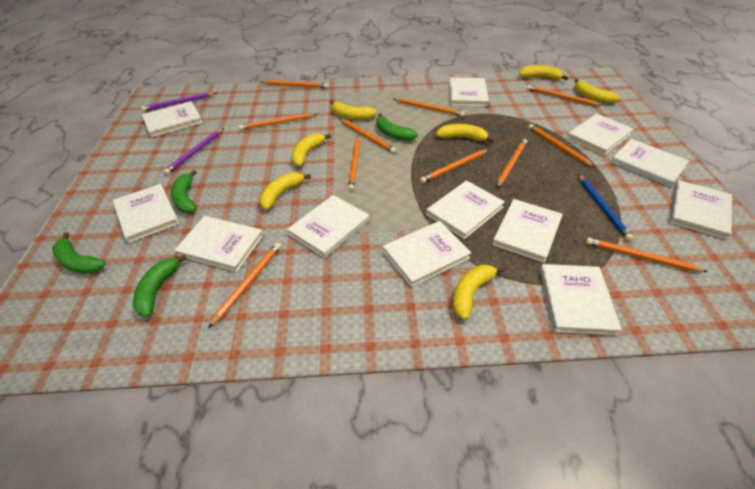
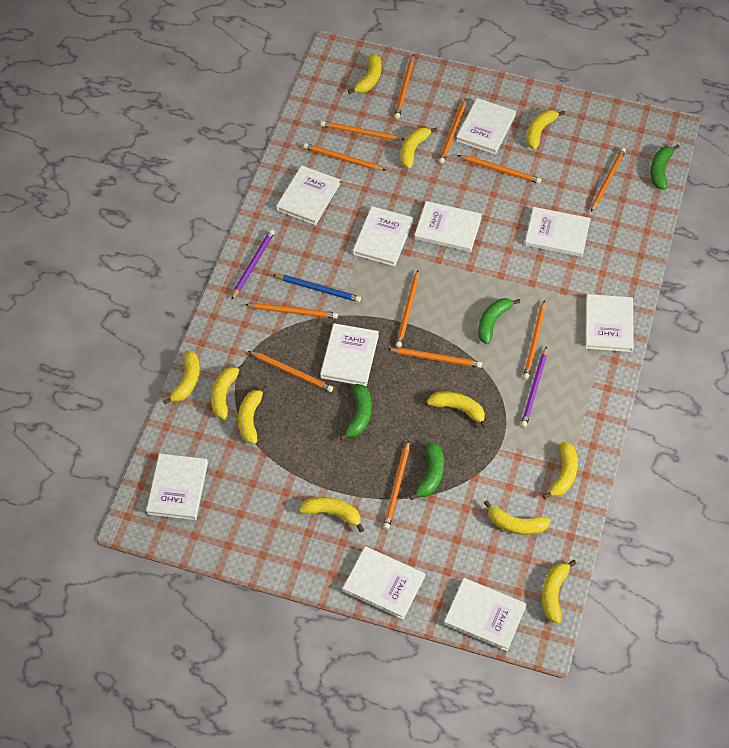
orange pencil: 11 -> 12
white book: 12 -> 10
yellow banana: 7 -> 11

